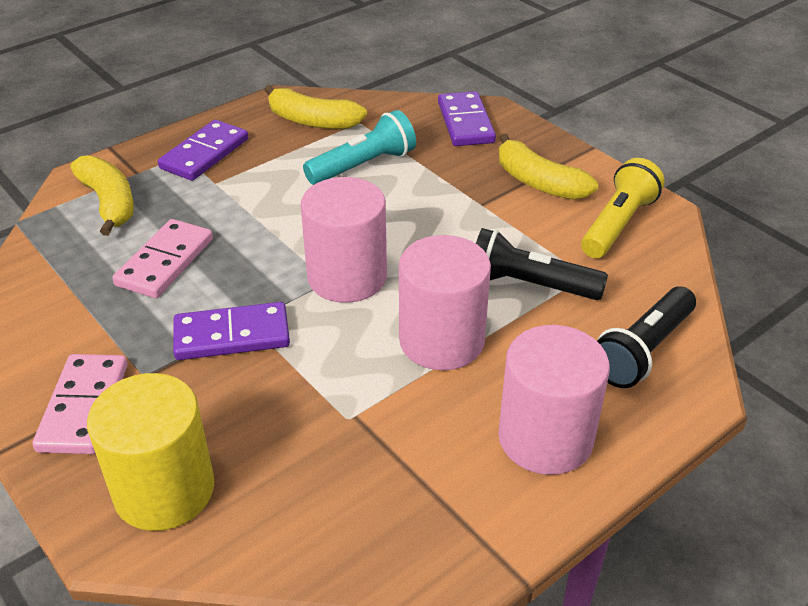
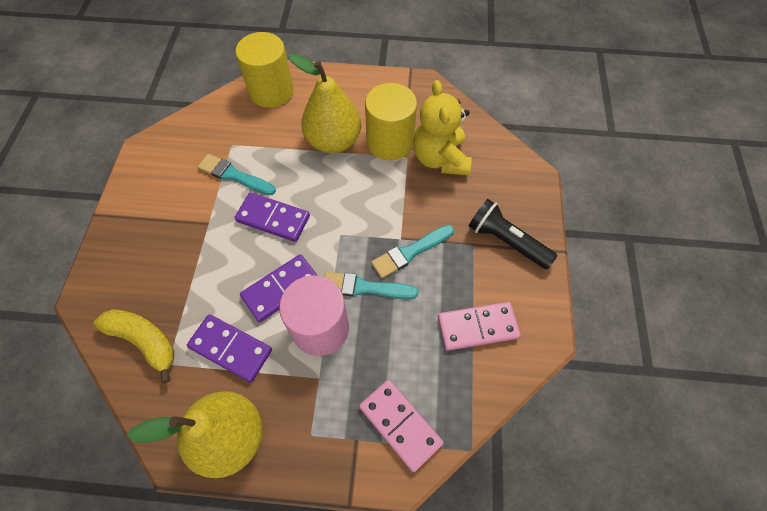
black flashlight: 2 -> 1
pink cylinder: 3 -> 1
turquoise brush: 0 -> 3
turquoise flashlight: 1 -> 0
yellow banana: 3 -> 1
yellow cylinder: 1 -> 2
yellow flashlight: 1 -> 0
yellow pear: 0 -> 2
yellow teddy bear: 0 -> 1

